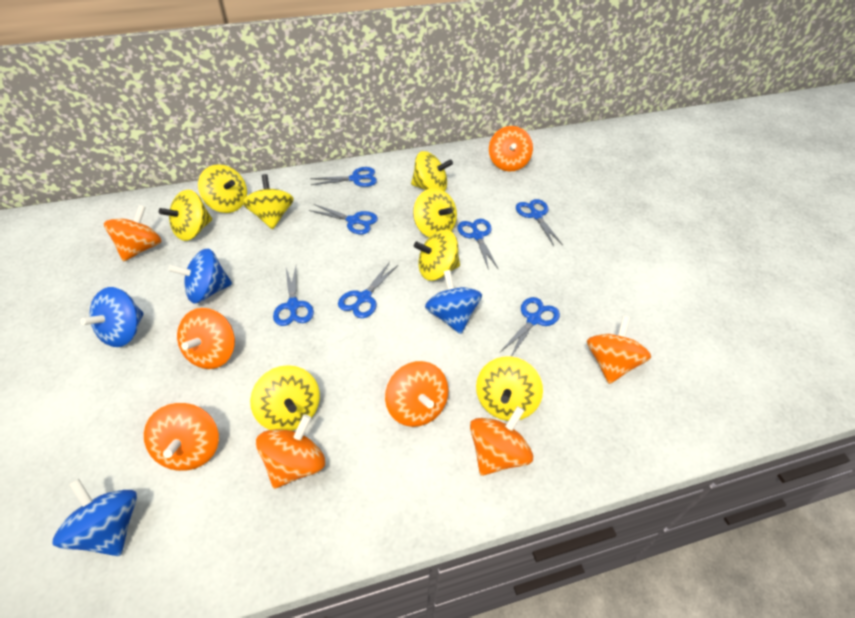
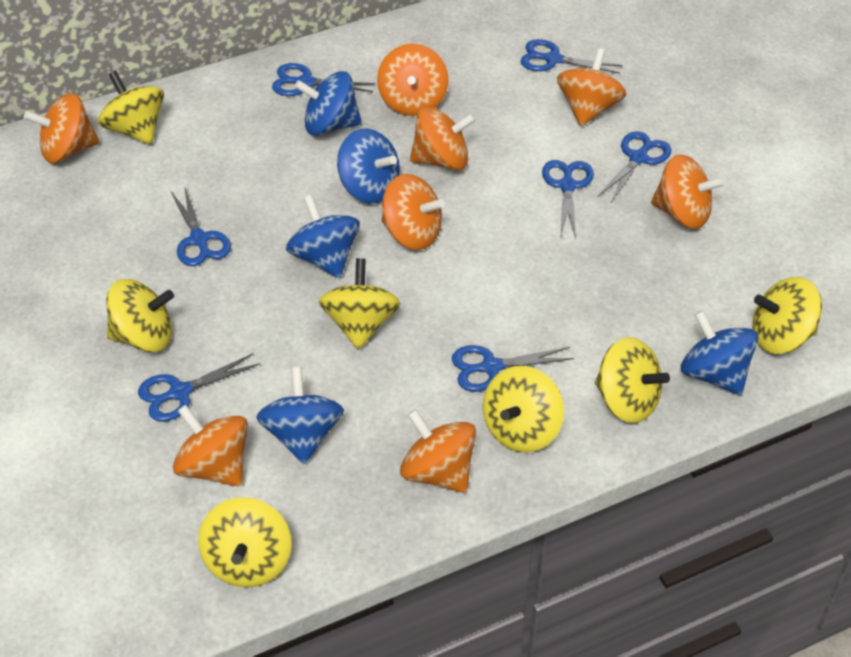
blue spinning top: 4 -> 5
yellow spinning top: 8 -> 7

